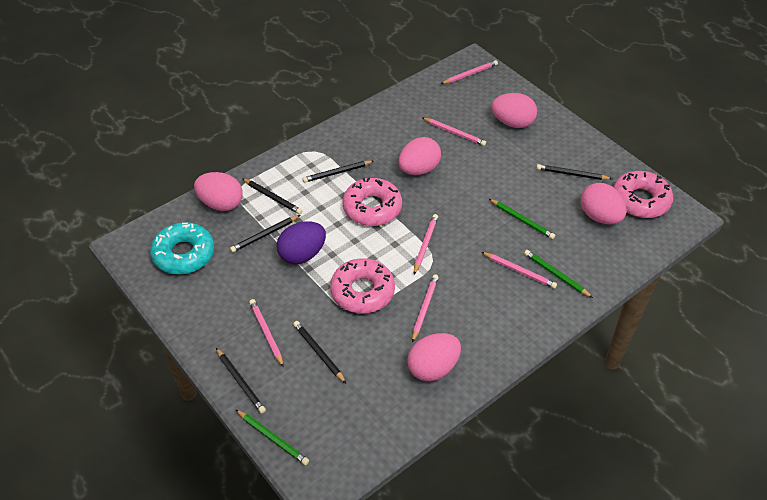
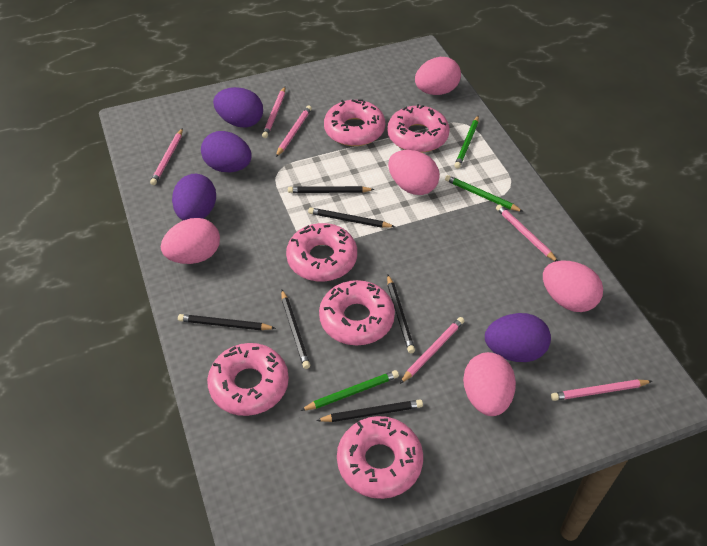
pink donut: 3 -> 6
purple egg: 1 -> 4
turquoise donut: 1 -> 0

